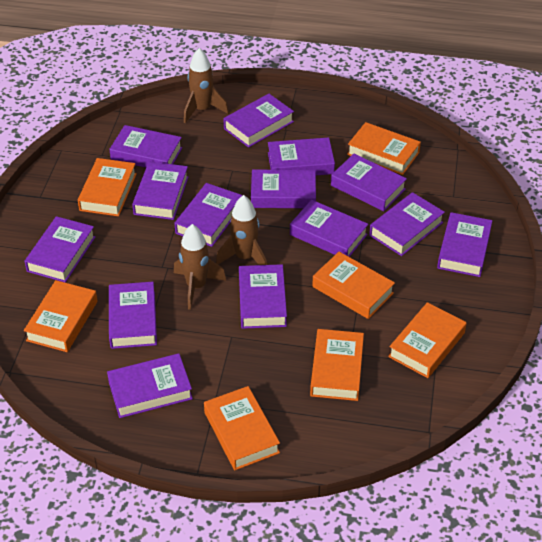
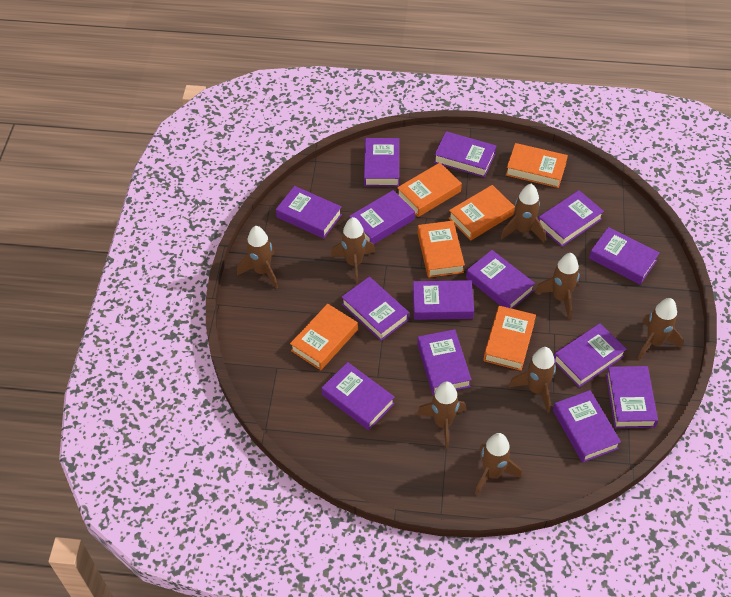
brown rocket: 3 -> 8
orange book: 7 -> 6

